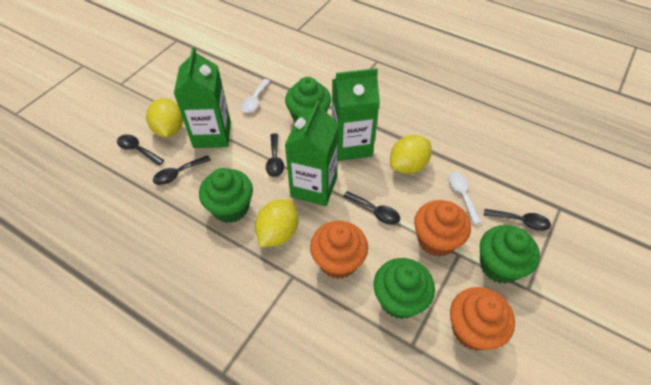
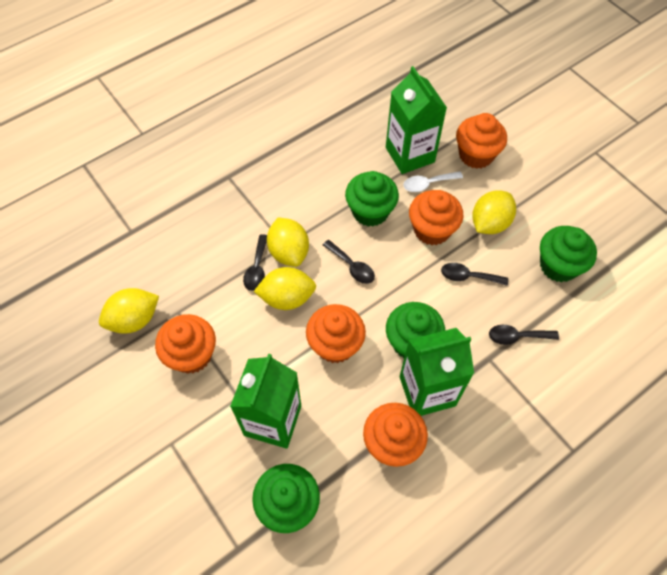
black spoon: 5 -> 4
orange cupcake: 3 -> 5
white spoon: 2 -> 1
yellow lemon: 3 -> 4

